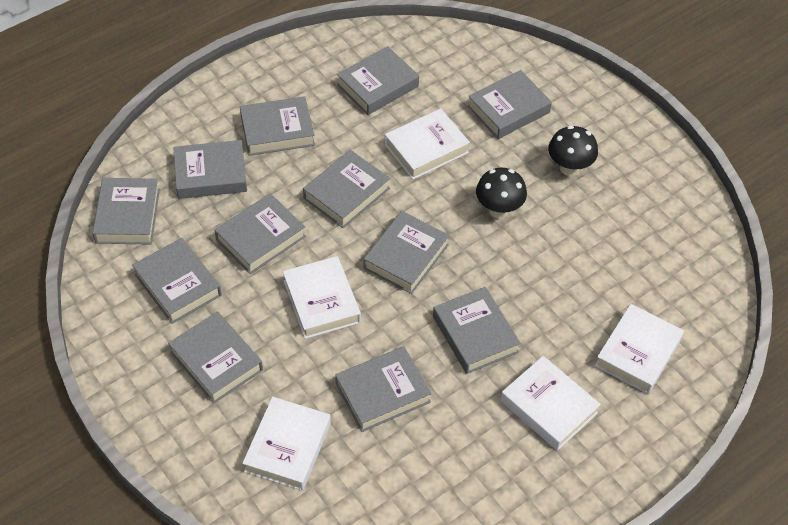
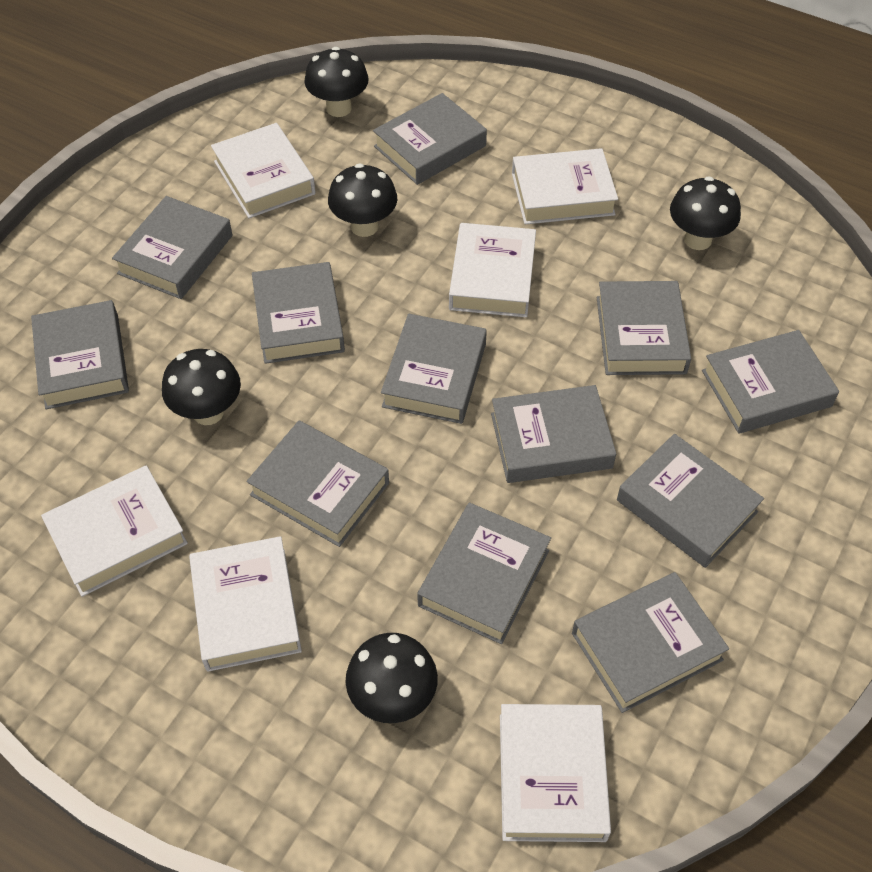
black mushroom: 2 -> 5
white book: 5 -> 6

